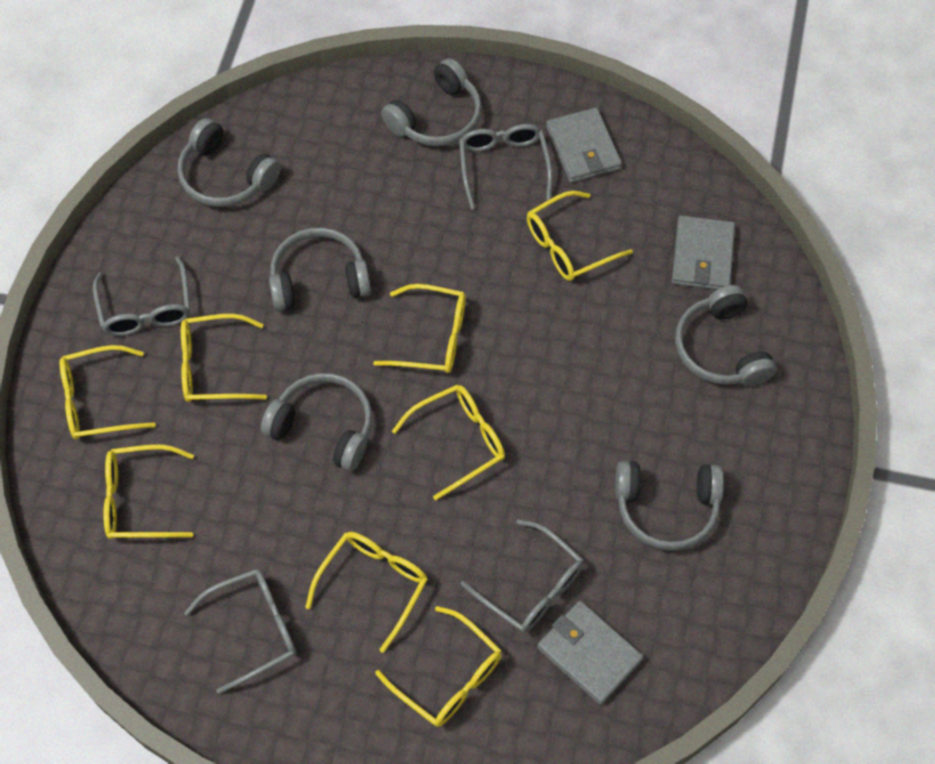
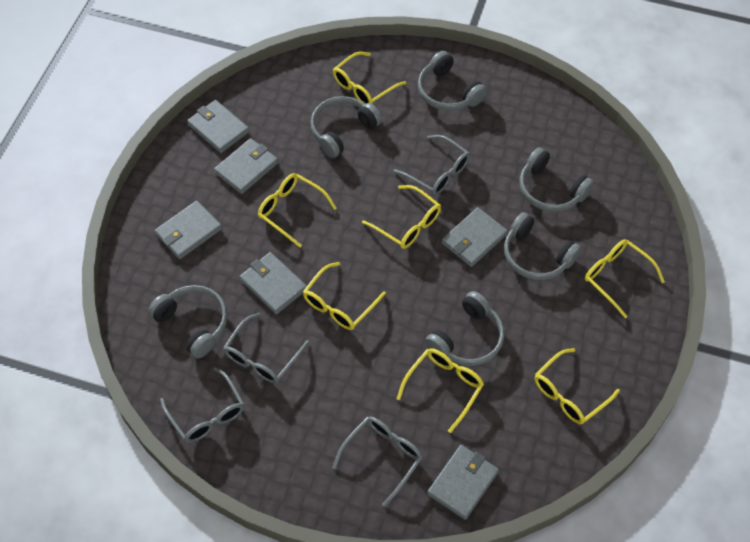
grey wallet: 3 -> 6
yellow glasses: 8 -> 7

